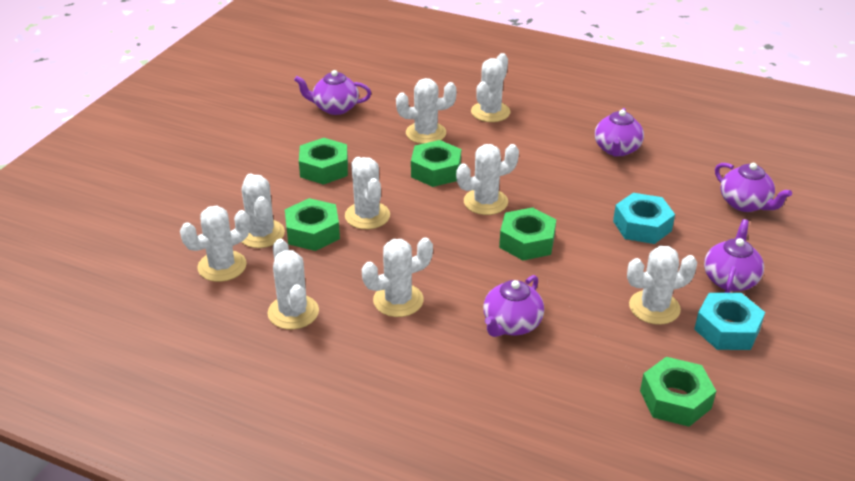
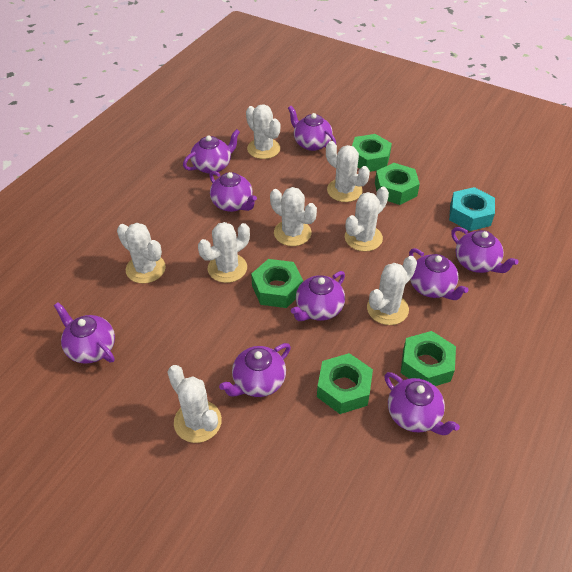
purple teapot: 5 -> 9
turquoise nut: 2 -> 1
white cactus: 9 -> 8

